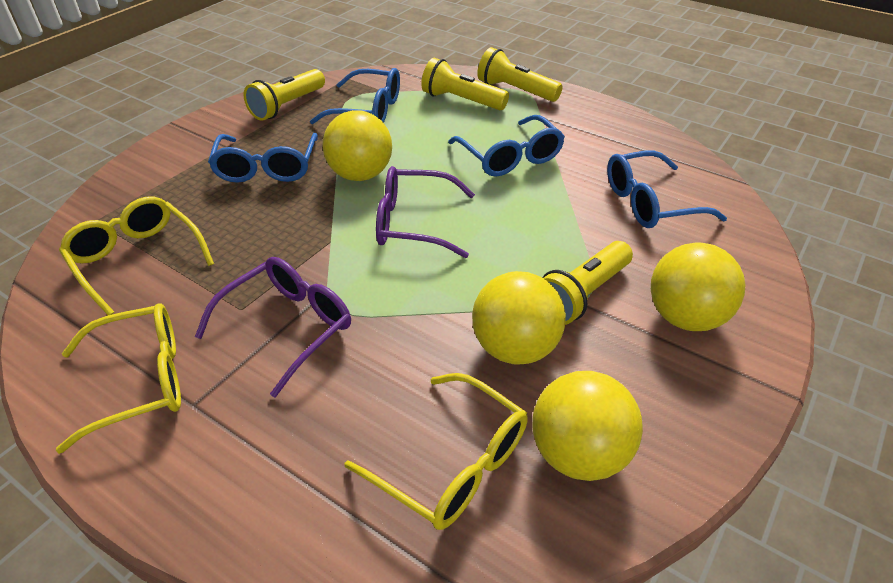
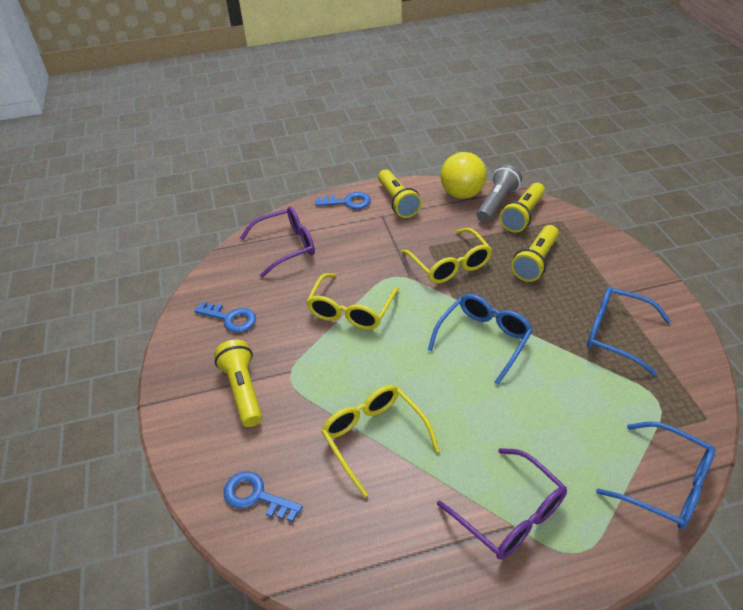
blue glasses: 4 -> 3
blue key: 0 -> 3
grey flashlight: 0 -> 1
yellow ball: 4 -> 1

